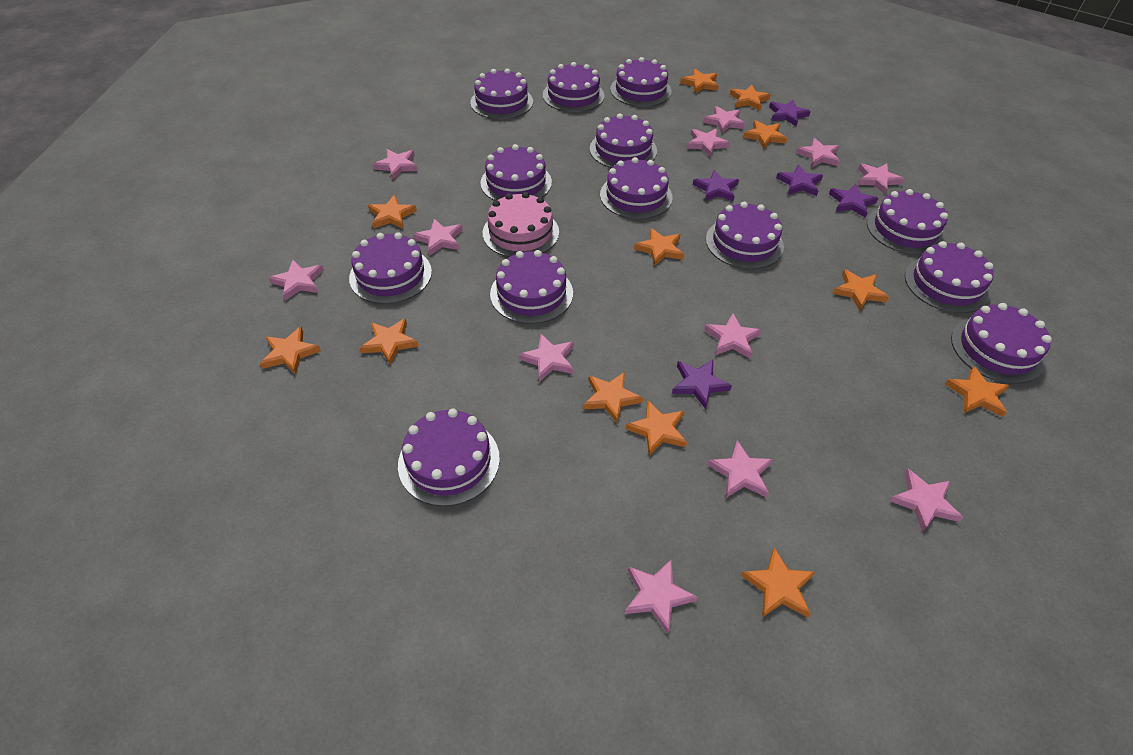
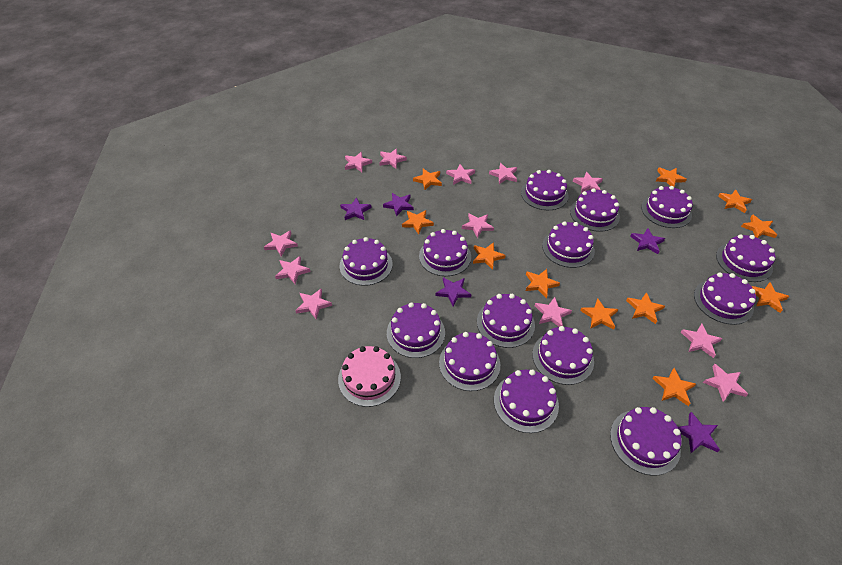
orange star: 12 -> 11
purple cake: 13 -> 14

